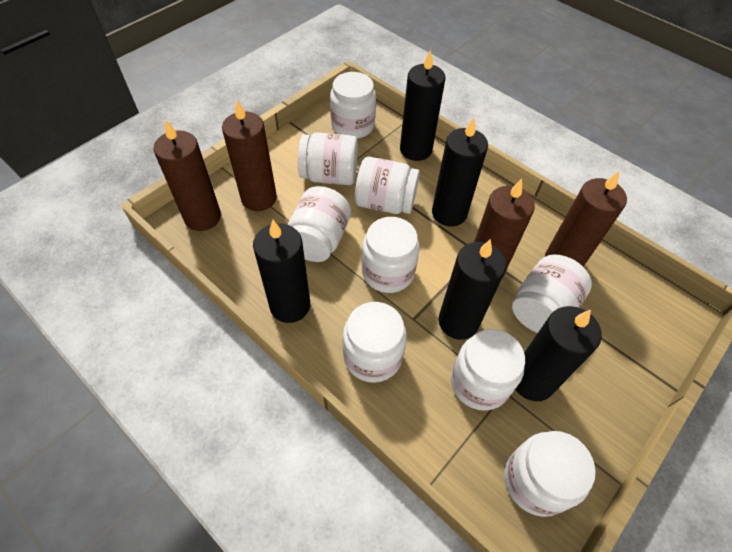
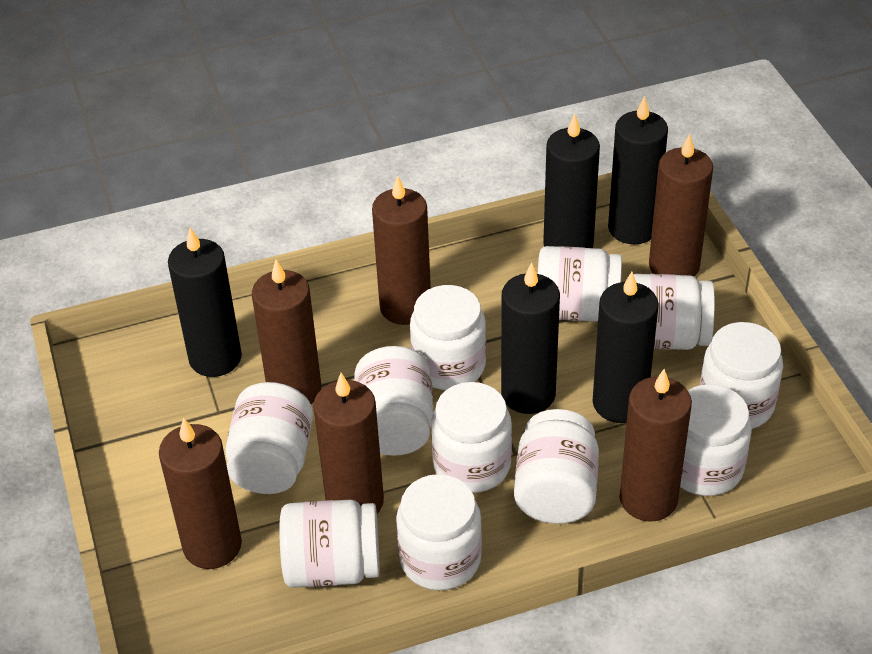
brown candle: 4 -> 6
white jar: 9 -> 11

